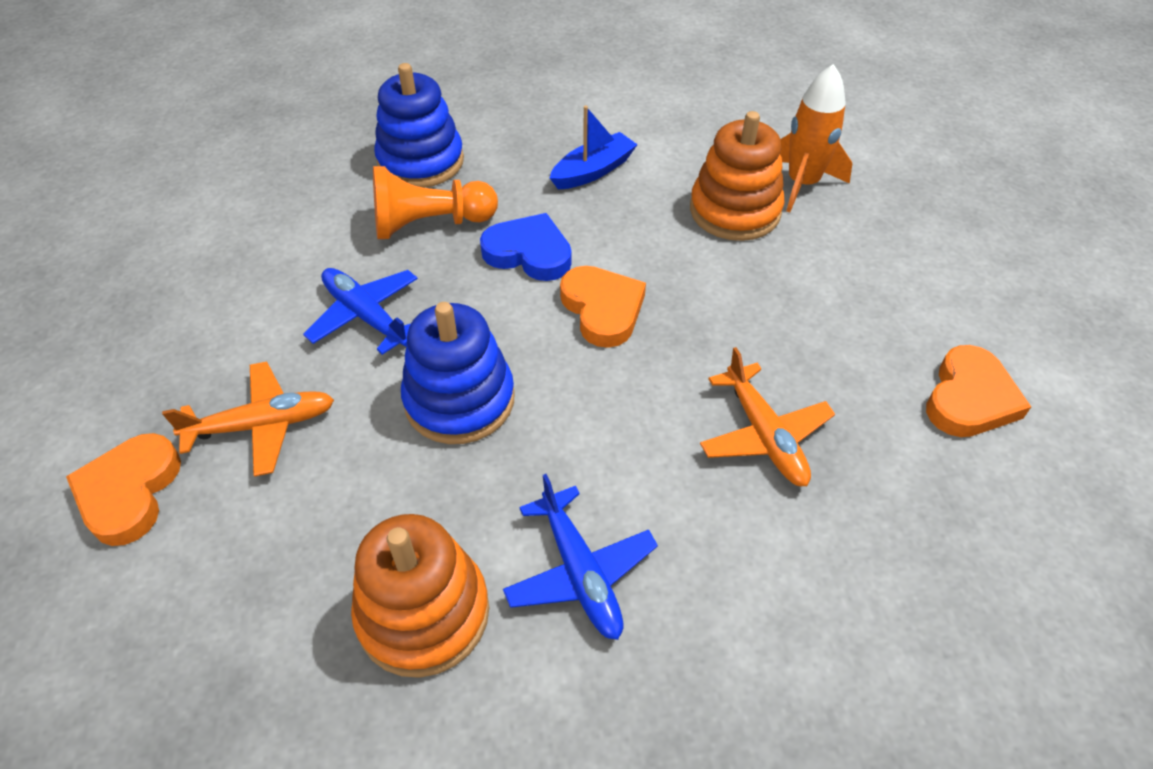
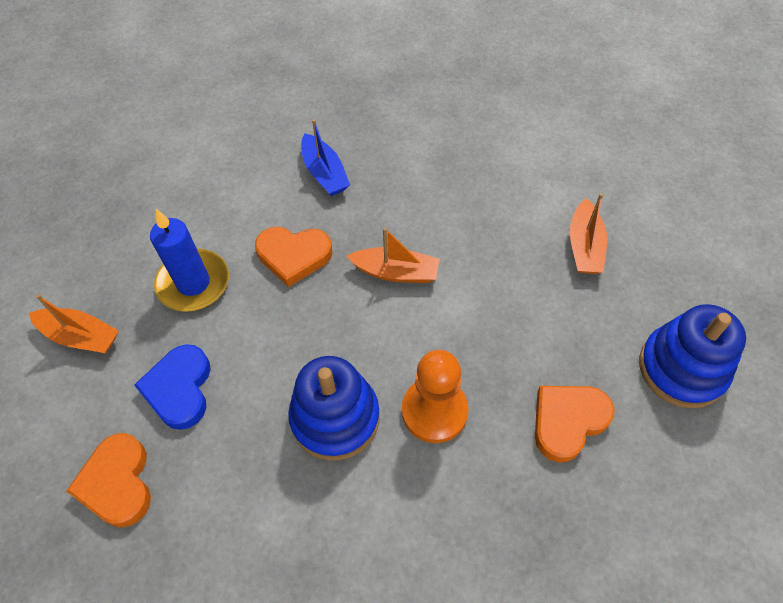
blue candle: 0 -> 1
blue plane: 2 -> 0
orange boat: 0 -> 3
orange plane: 2 -> 0
orange rocket: 1 -> 0
orange stacking toy: 2 -> 0

